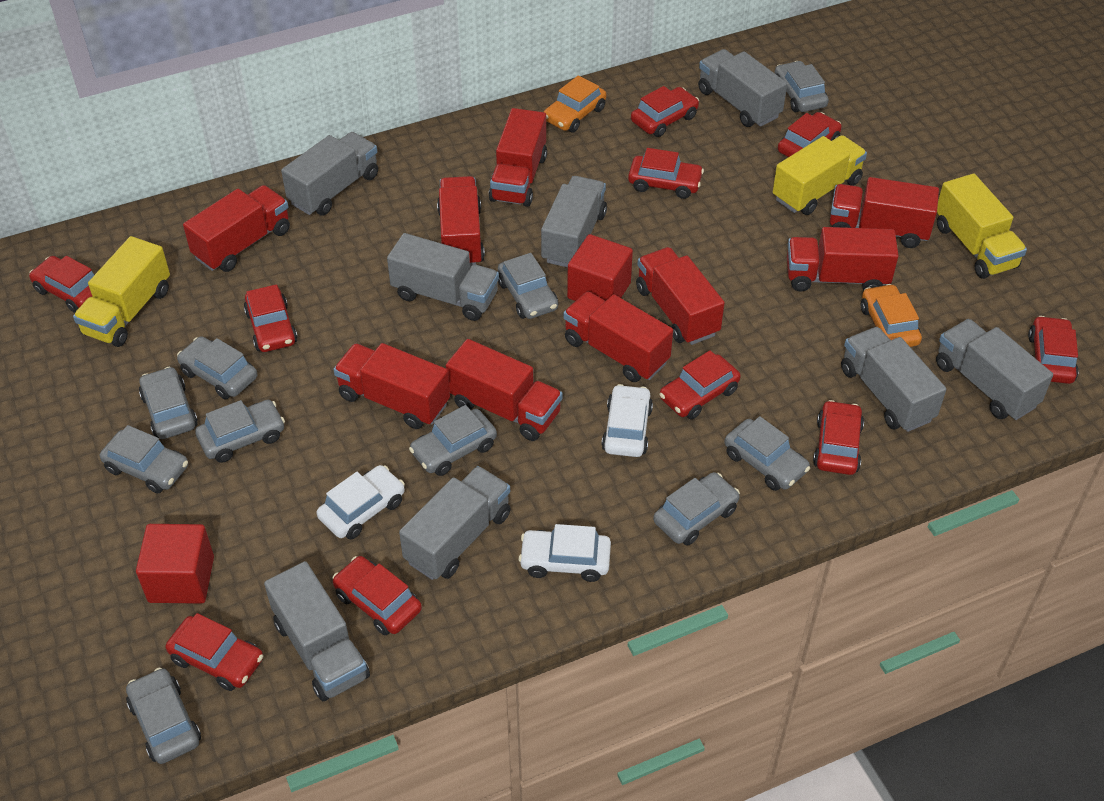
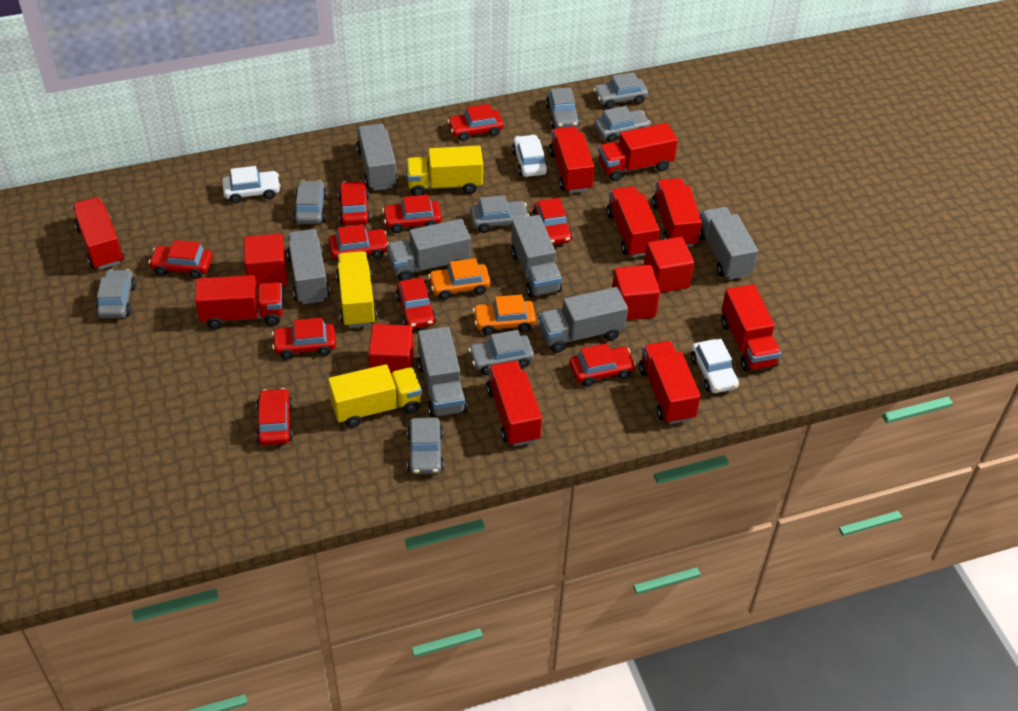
grey car: 10 -> 8
grey truck: 8 -> 7
red cube: 2 -> 4

